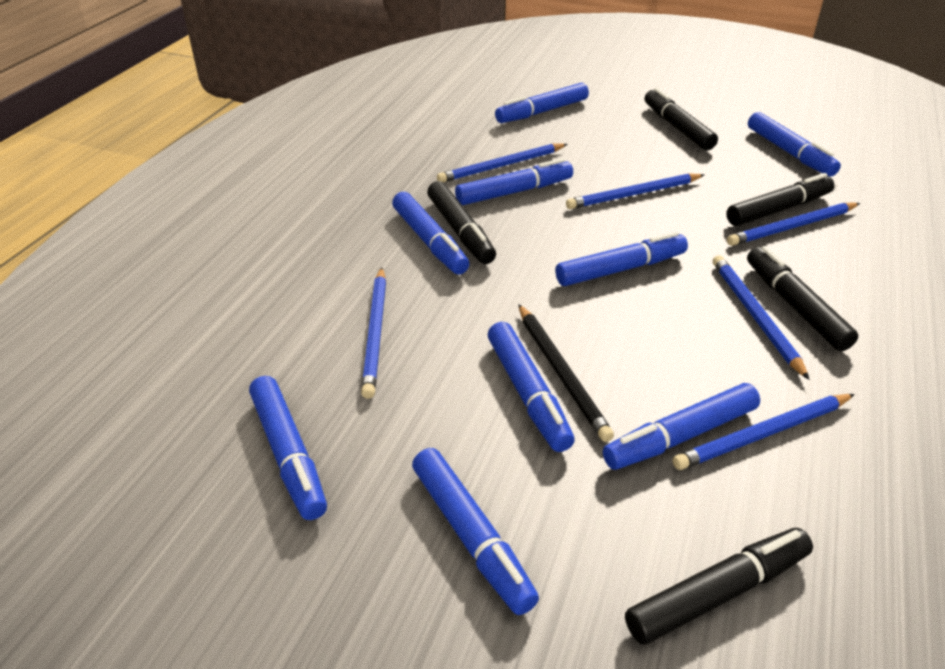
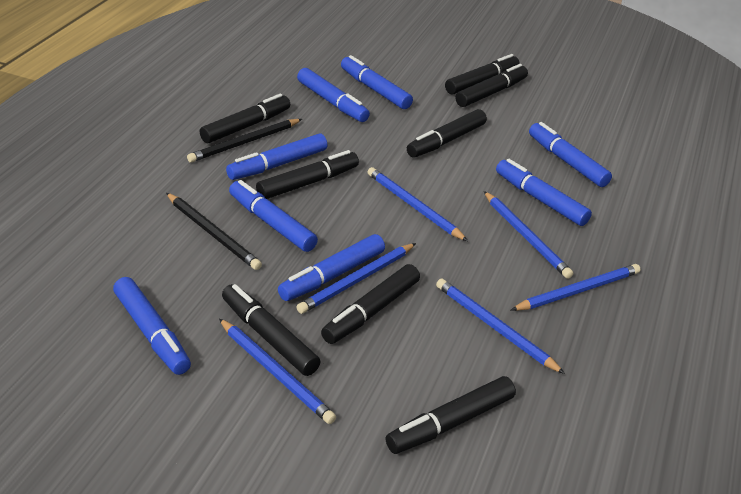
black marker: 5 -> 8
black pencil: 1 -> 2
blue marker: 9 -> 8

